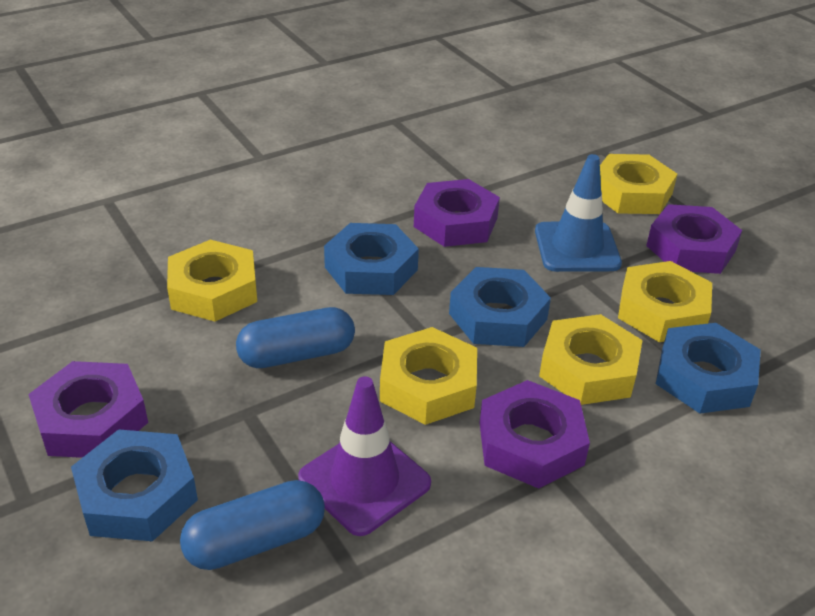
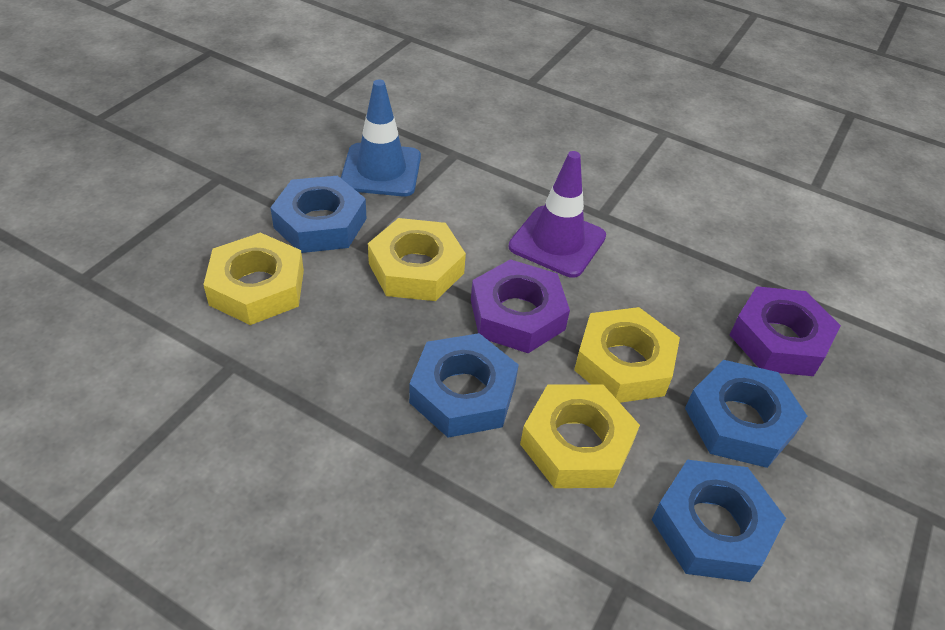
blue capsule: 2 -> 0
purple nut: 4 -> 2
yellow nut: 5 -> 4

